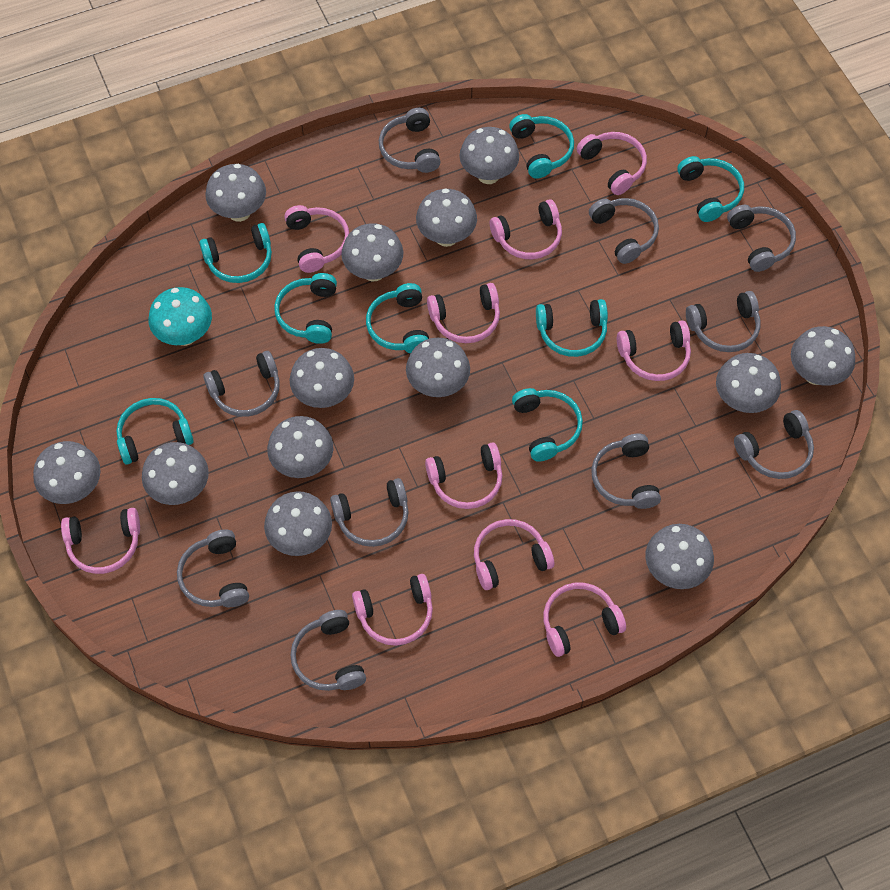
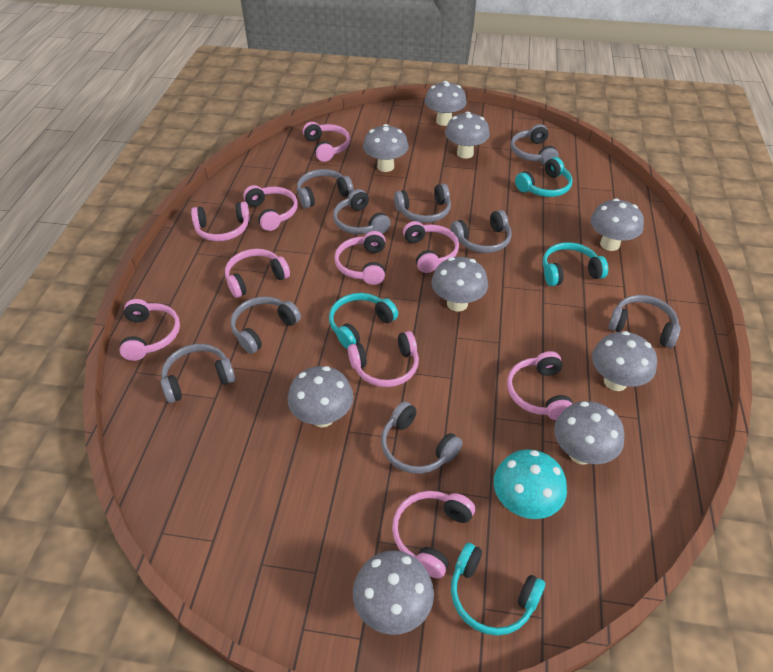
grey headphones: 10 -> 9
grey mushroom: 13 -> 9
turquoise headphones: 8 -> 4

